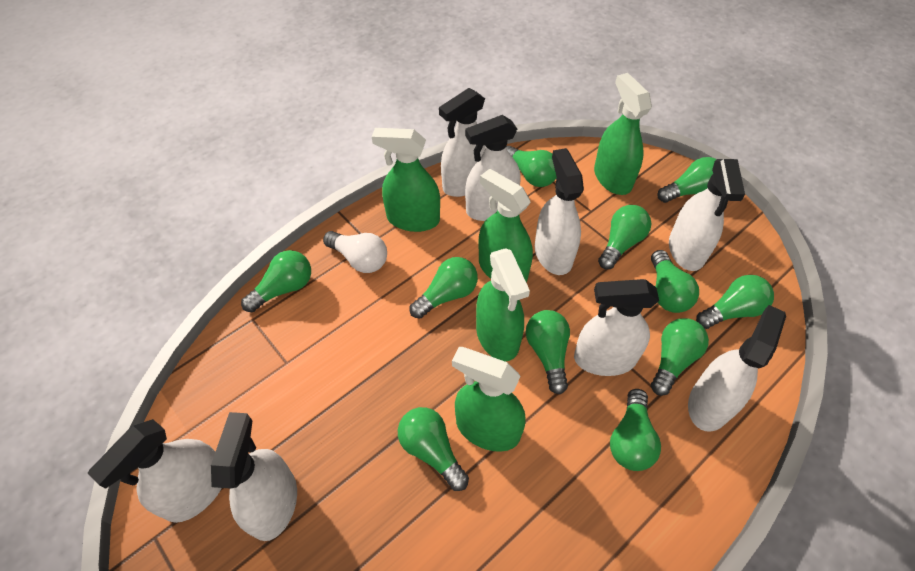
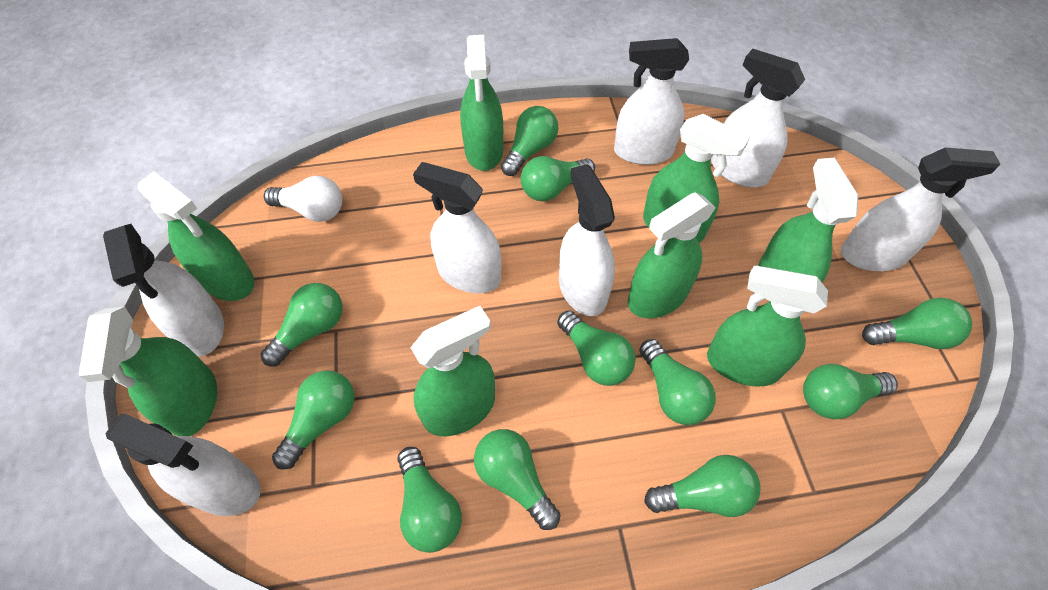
green spray bottle: 5 -> 8
white spray bottle: 8 -> 7

